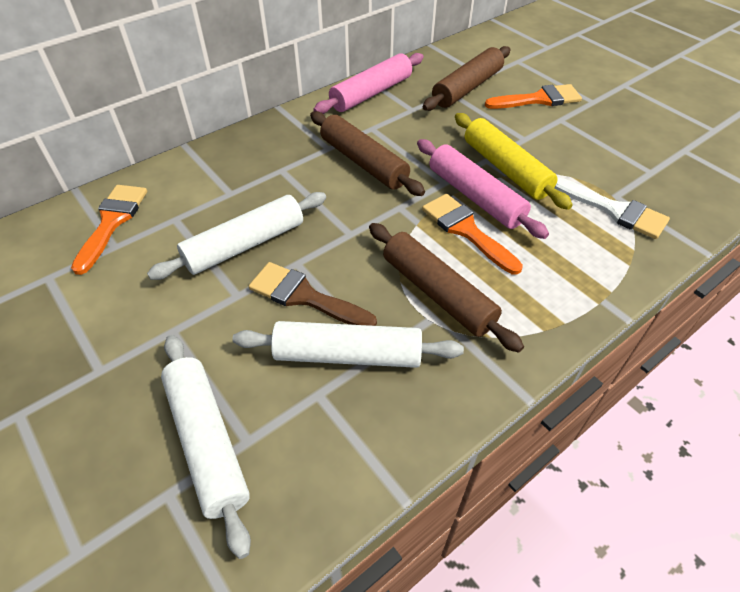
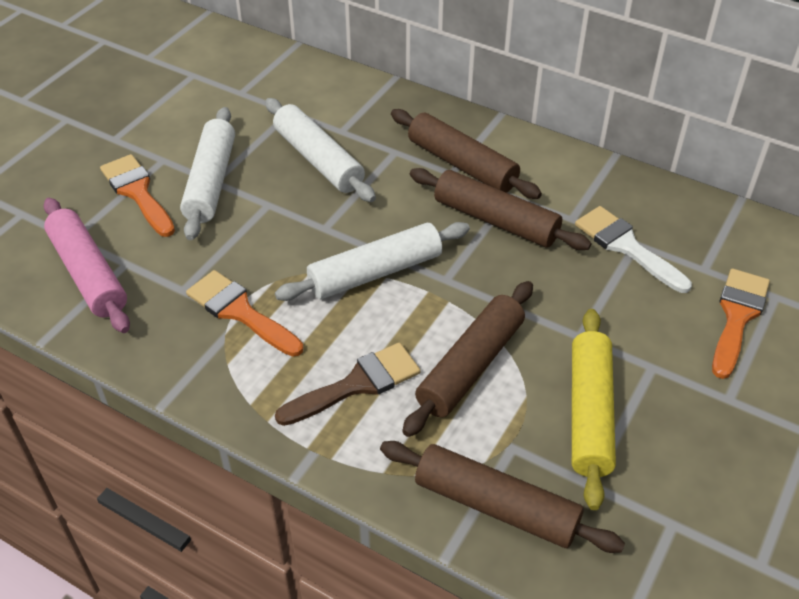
brown rolling pin: 3 -> 4
pink rolling pin: 2 -> 1

